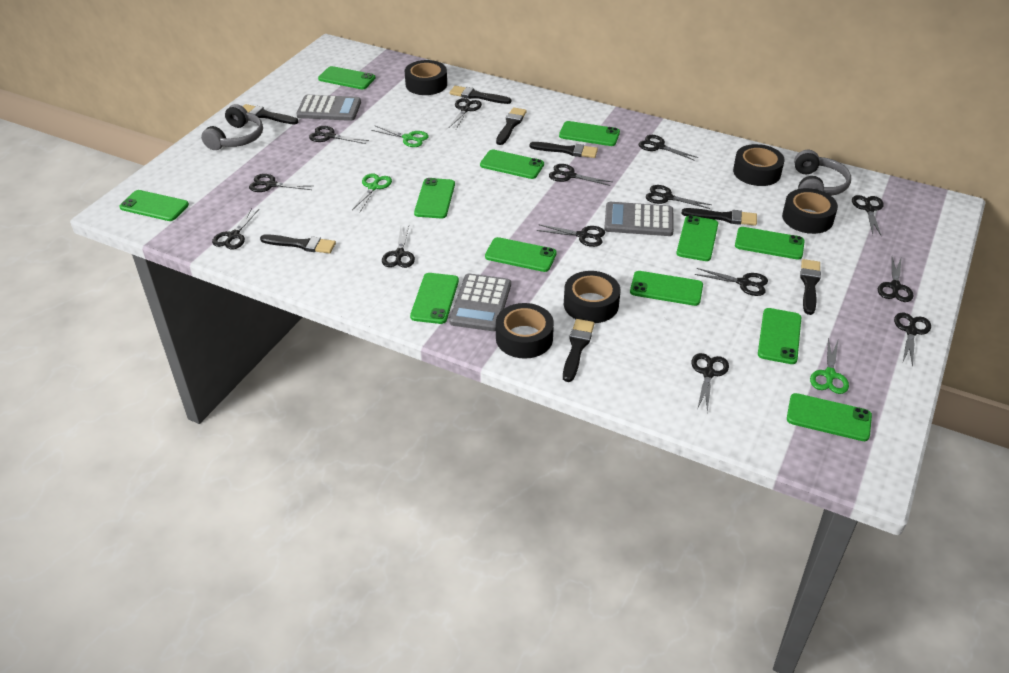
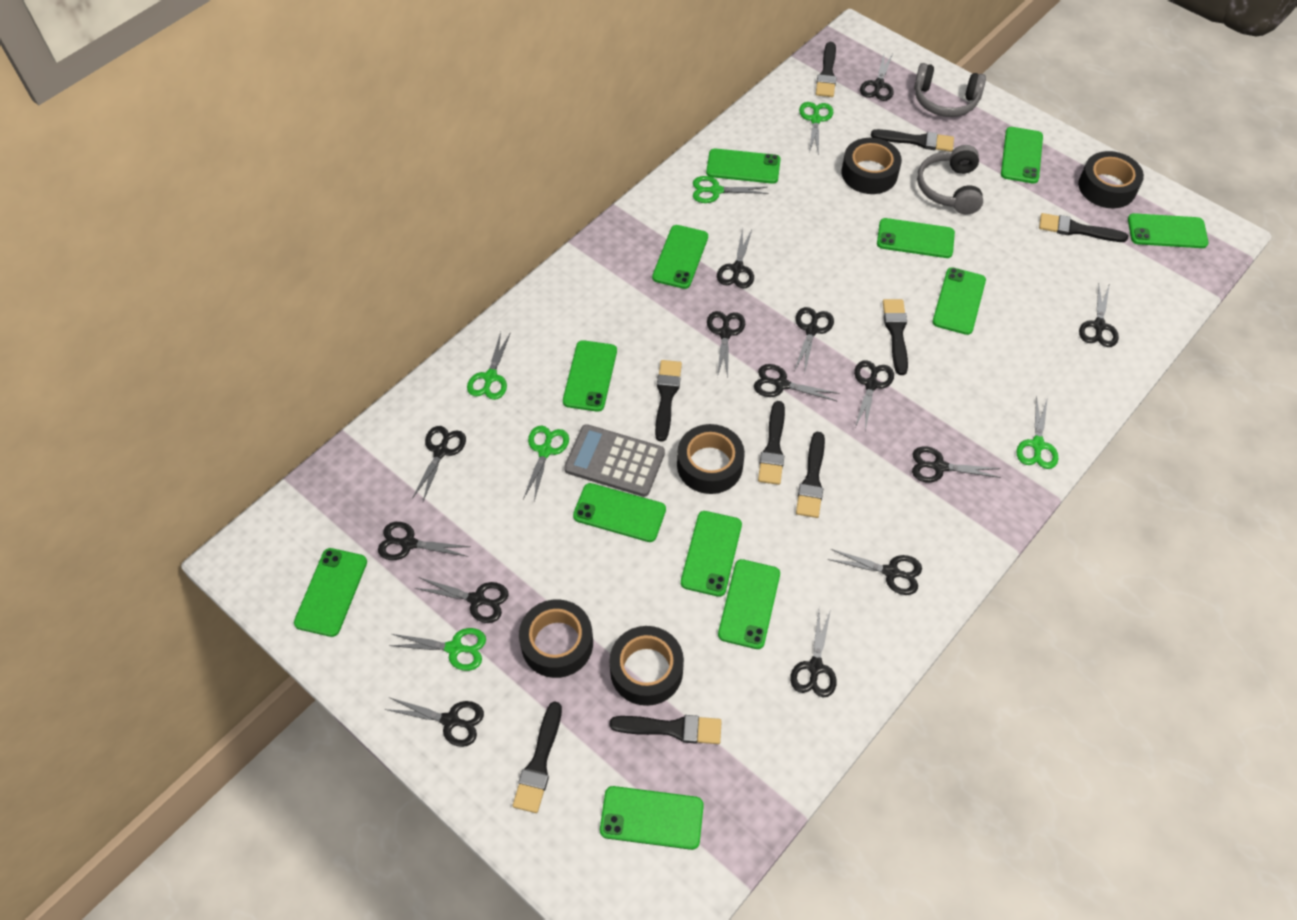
black brush: 8 -> 9
green scissors: 3 -> 6
grey calculator: 3 -> 1

